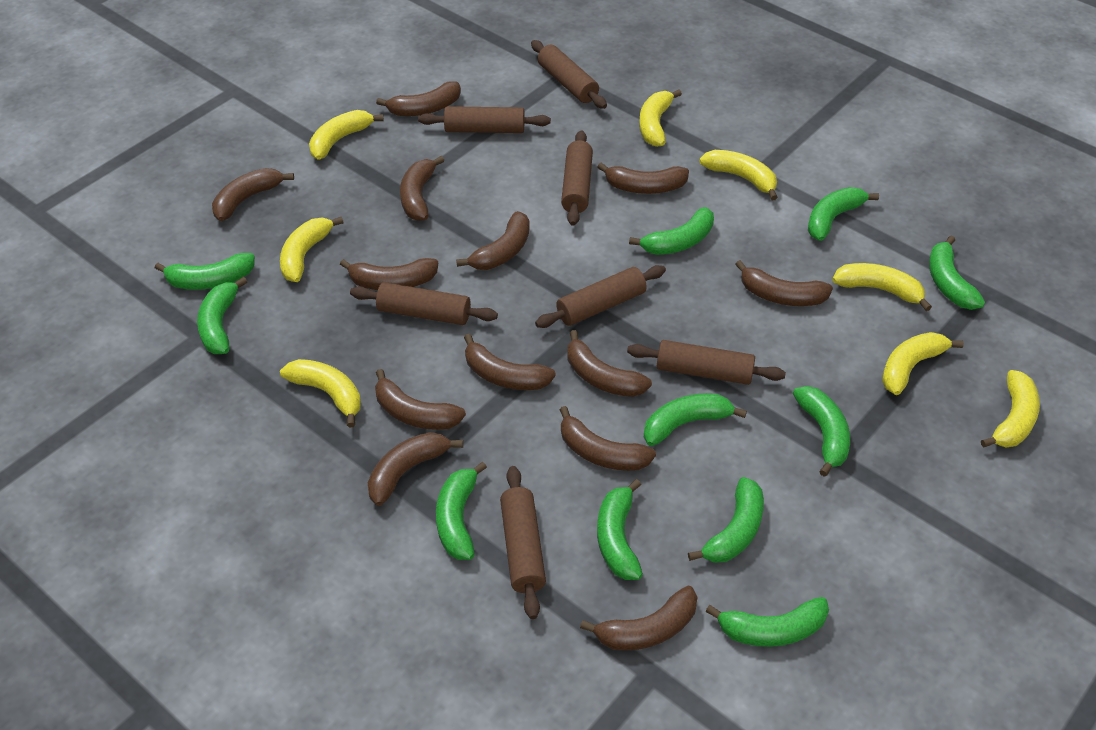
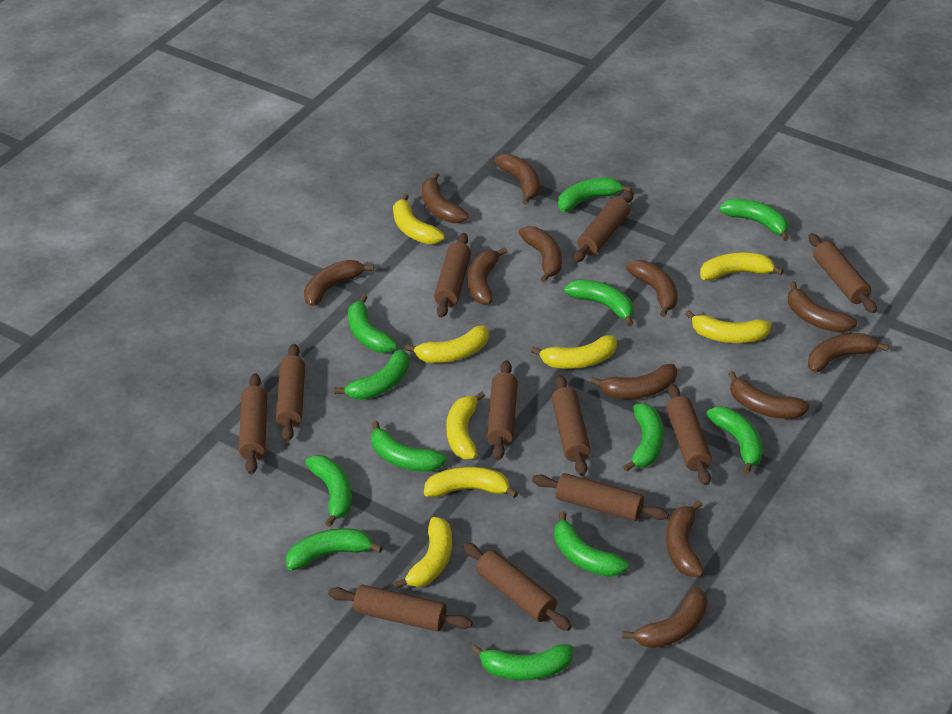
brown banana: 13 -> 12
brown rolling pin: 7 -> 11
green banana: 11 -> 12

